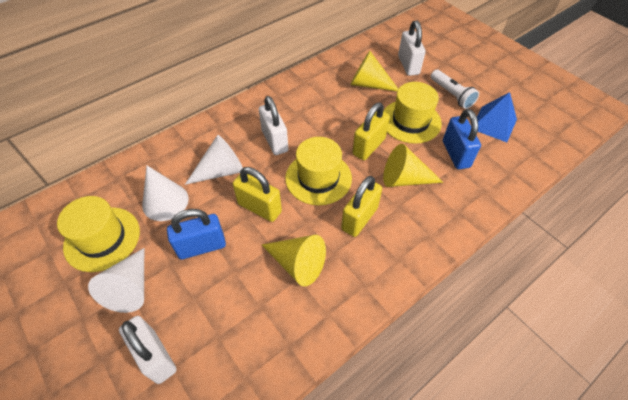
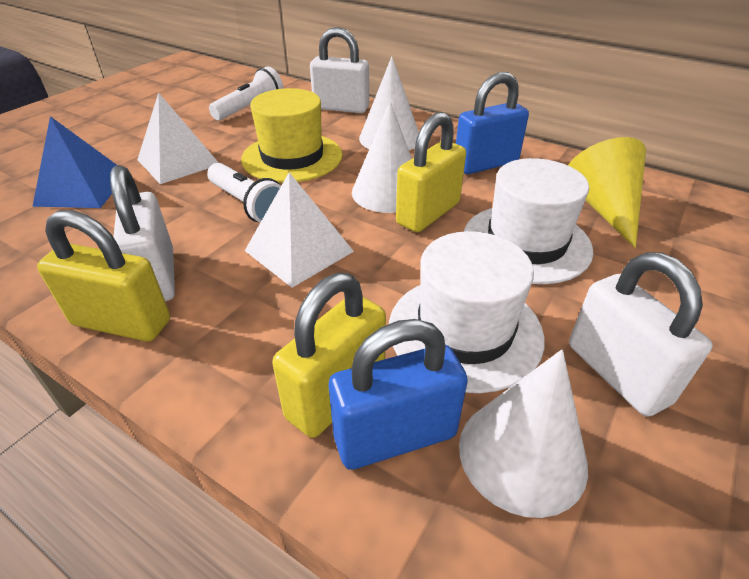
white flashlight: 1 -> 2
white hat: 0 -> 2
white pyramid: 0 -> 2
yellow cone: 3 -> 1
yellow hat: 3 -> 1

